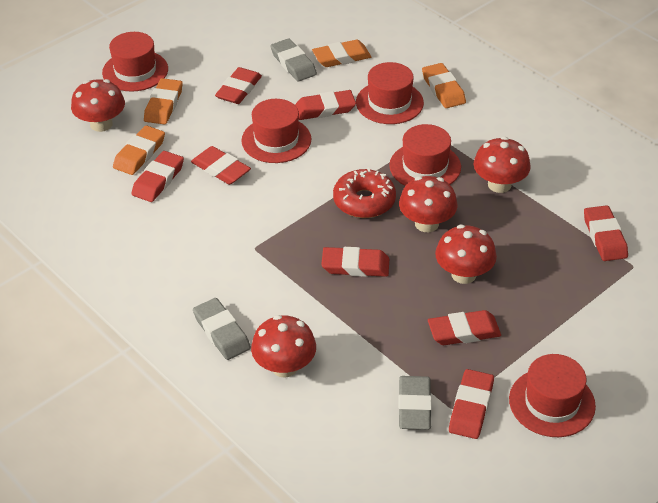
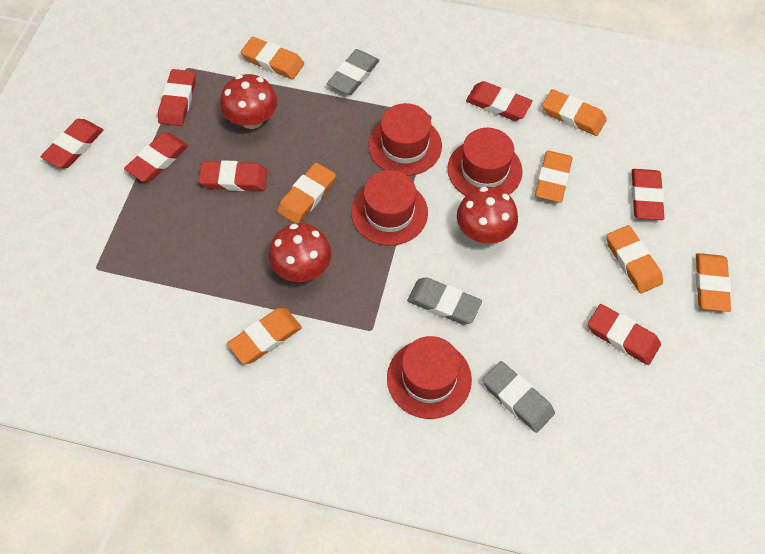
orange eraser: 4 -> 7
red donut: 1 -> 0
red eraser: 8 -> 7
red hat: 5 -> 4
red mushroom: 5 -> 3

